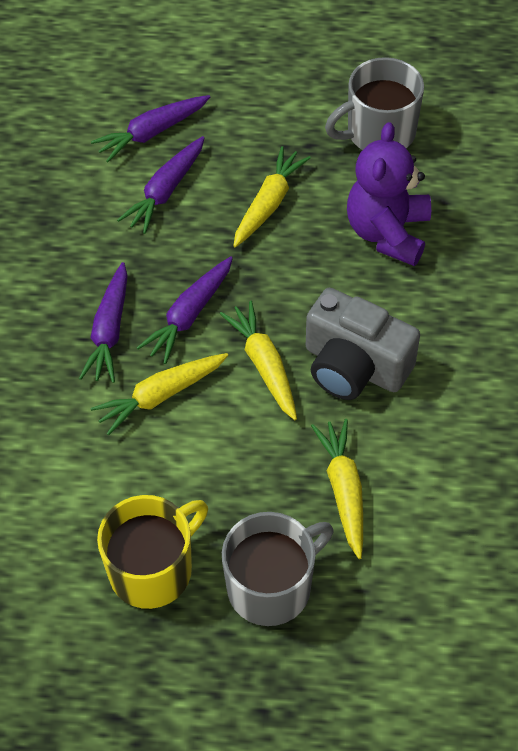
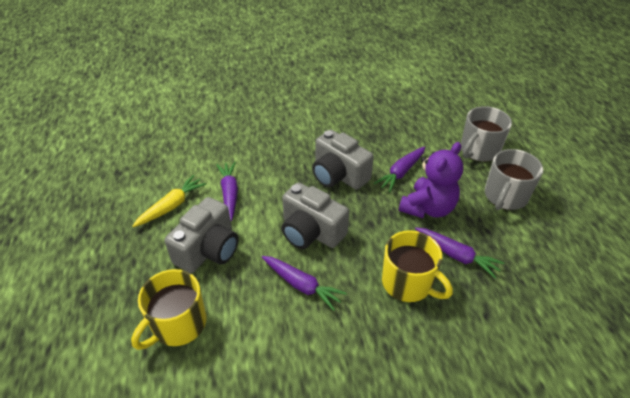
grey camera: 1 -> 3
yellow carrot: 4 -> 1
yellow mug: 1 -> 2

